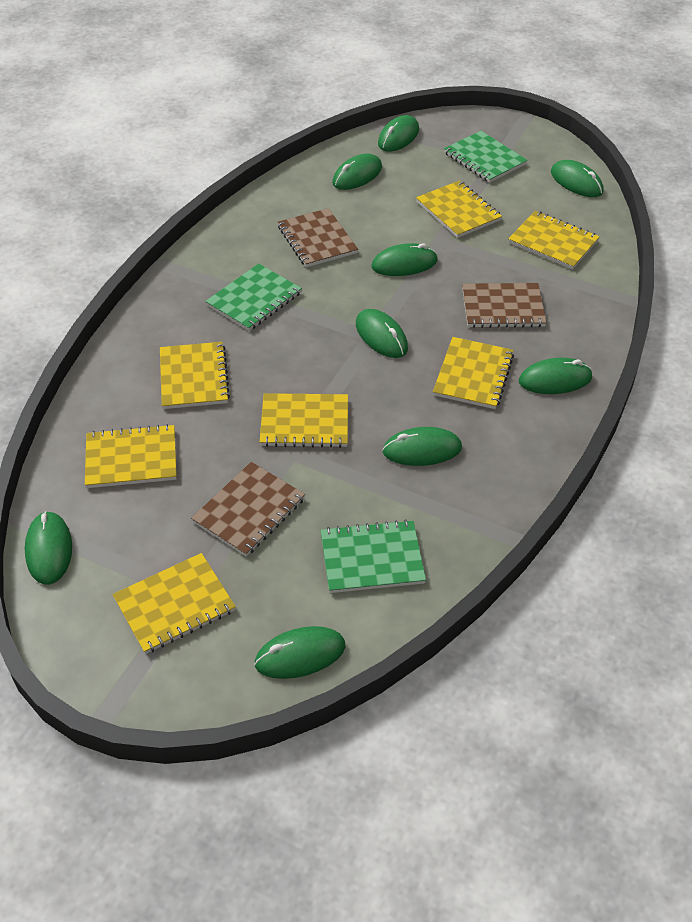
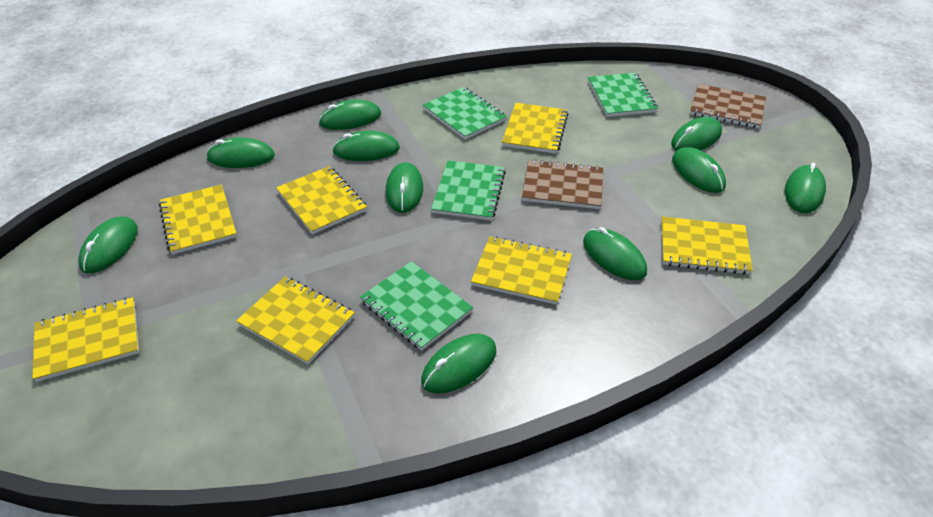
brown notebook: 3 -> 2
green mouse: 9 -> 10
green notebook: 3 -> 4

